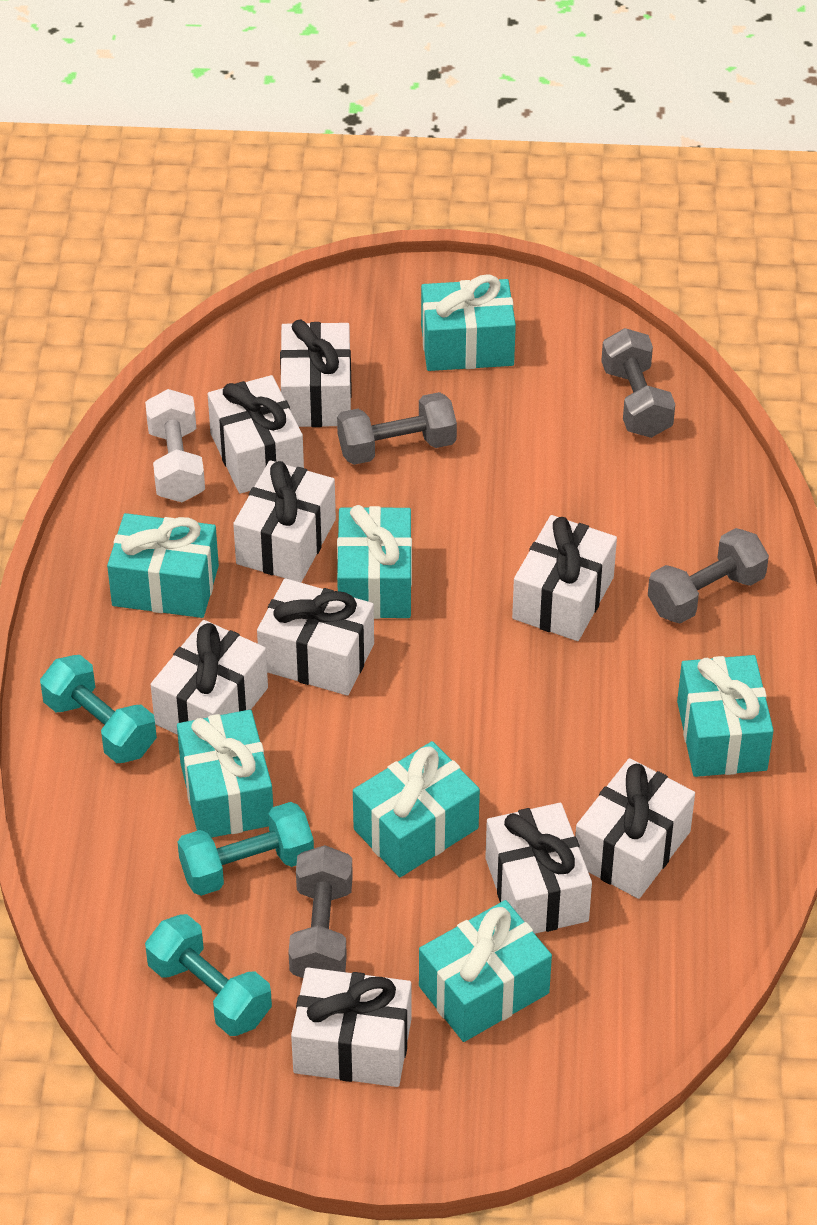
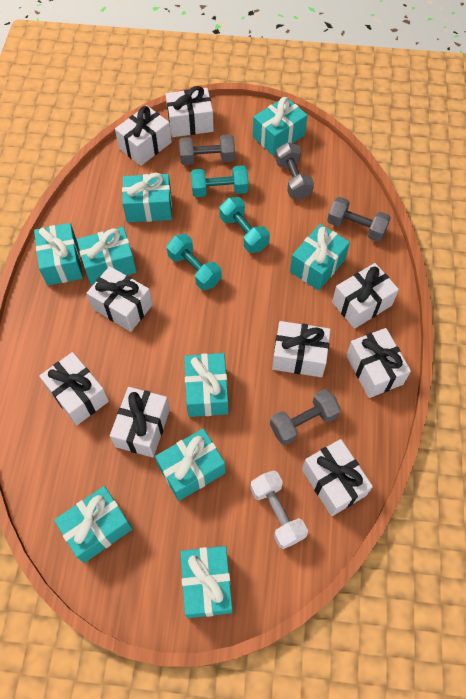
turquoise gift: 7 -> 9

